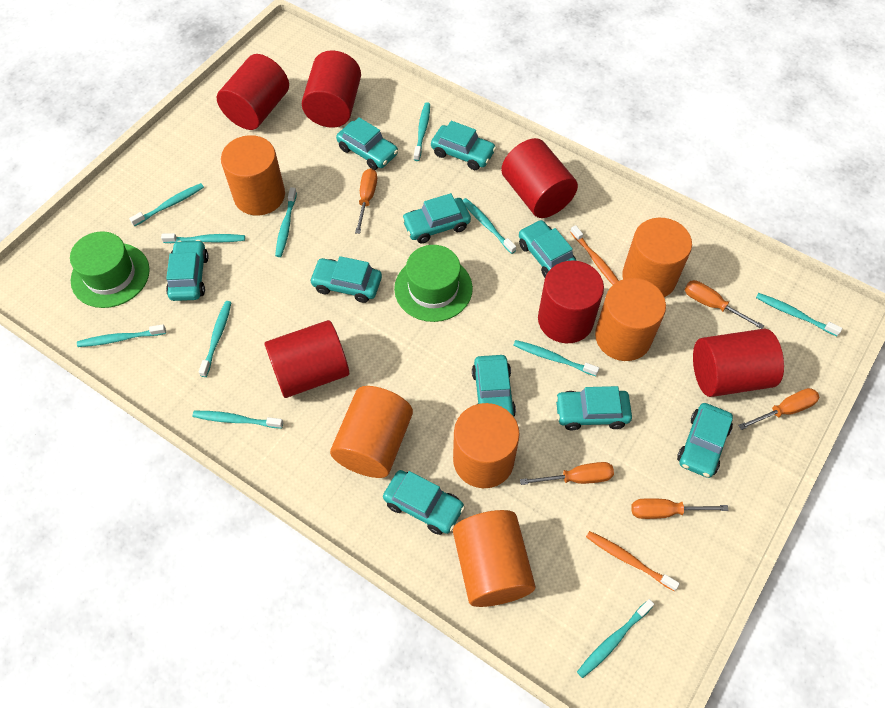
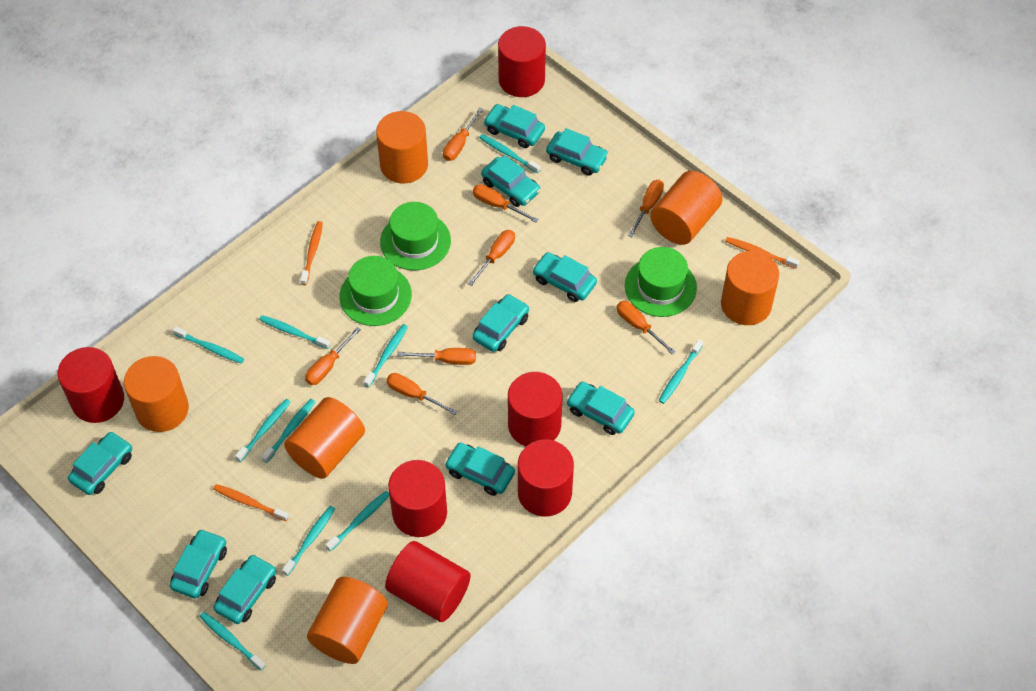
green hat: 2 -> 3
orange screwdriver: 5 -> 8
orange toothbrush: 2 -> 3
turquoise toothbrush: 11 -> 10

